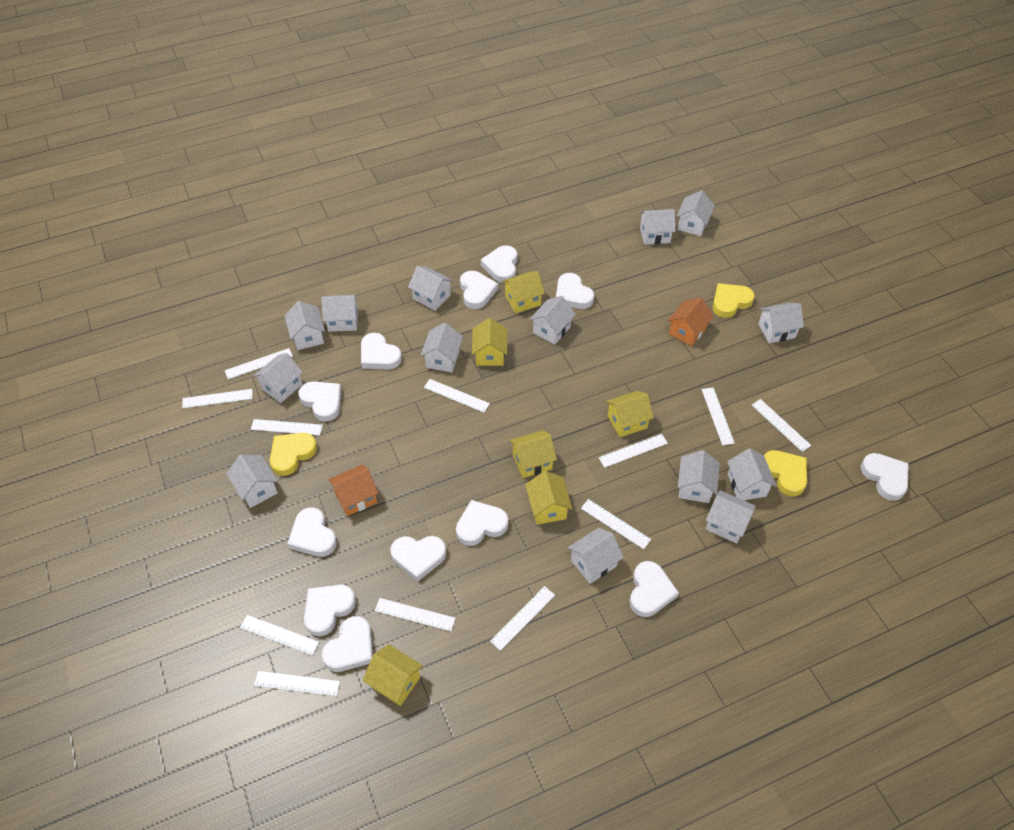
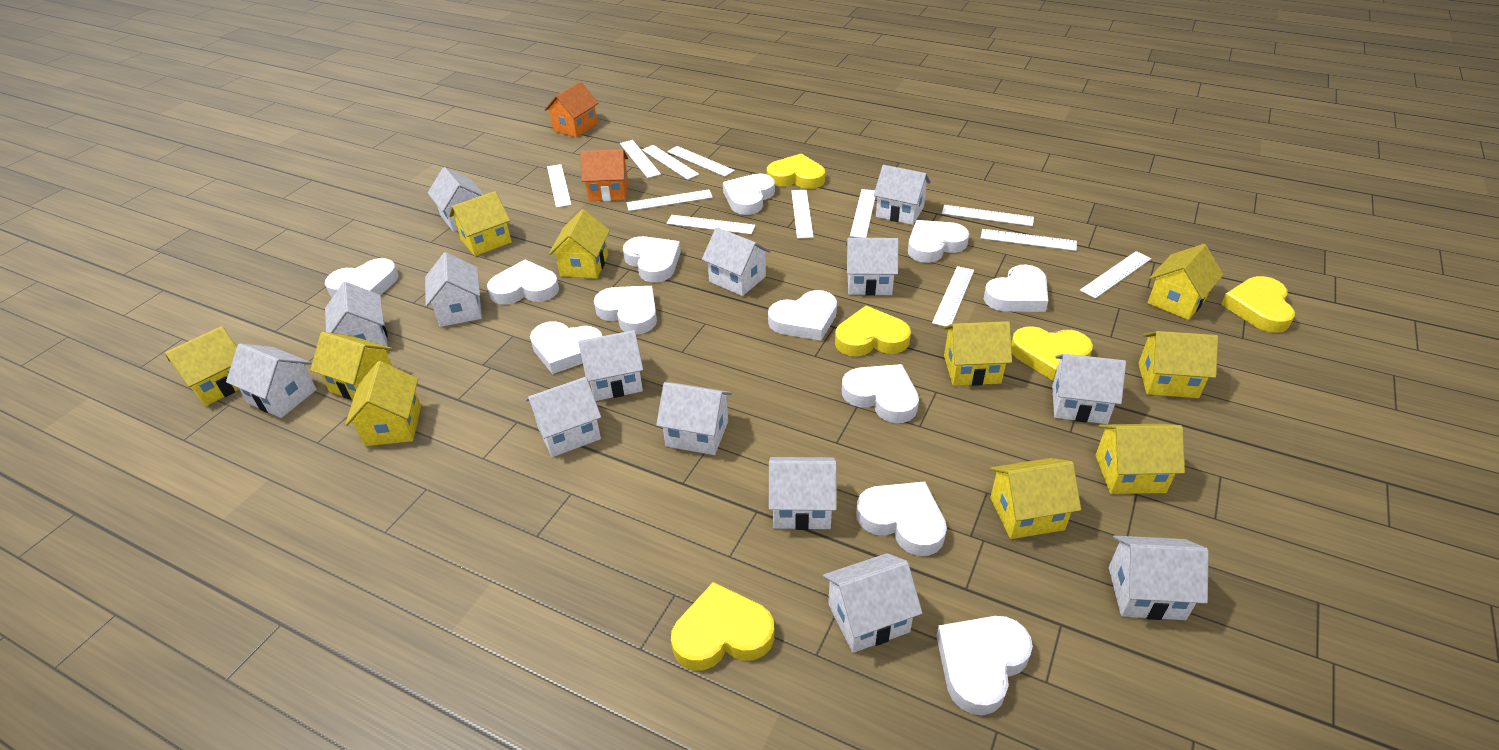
yellow heart: 3 -> 5
yellow house: 6 -> 10

